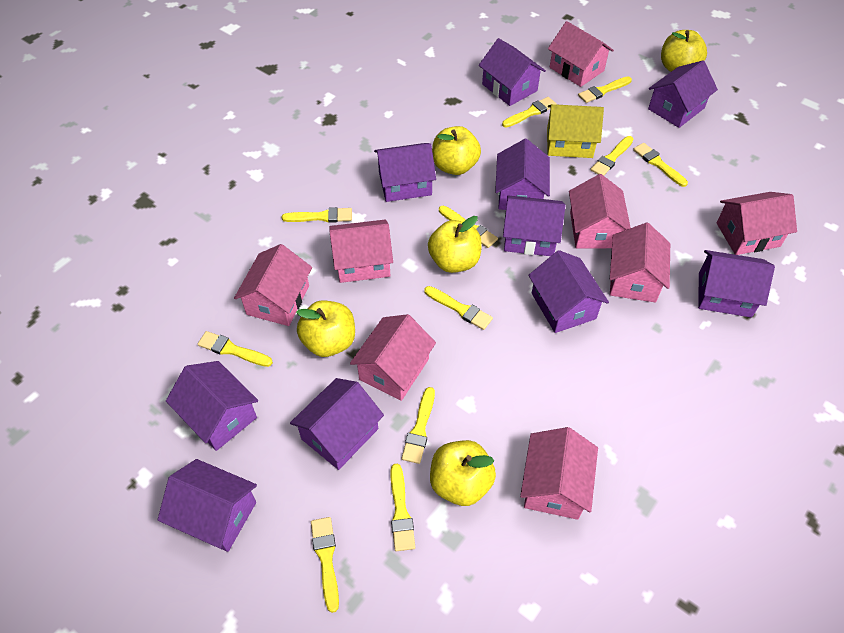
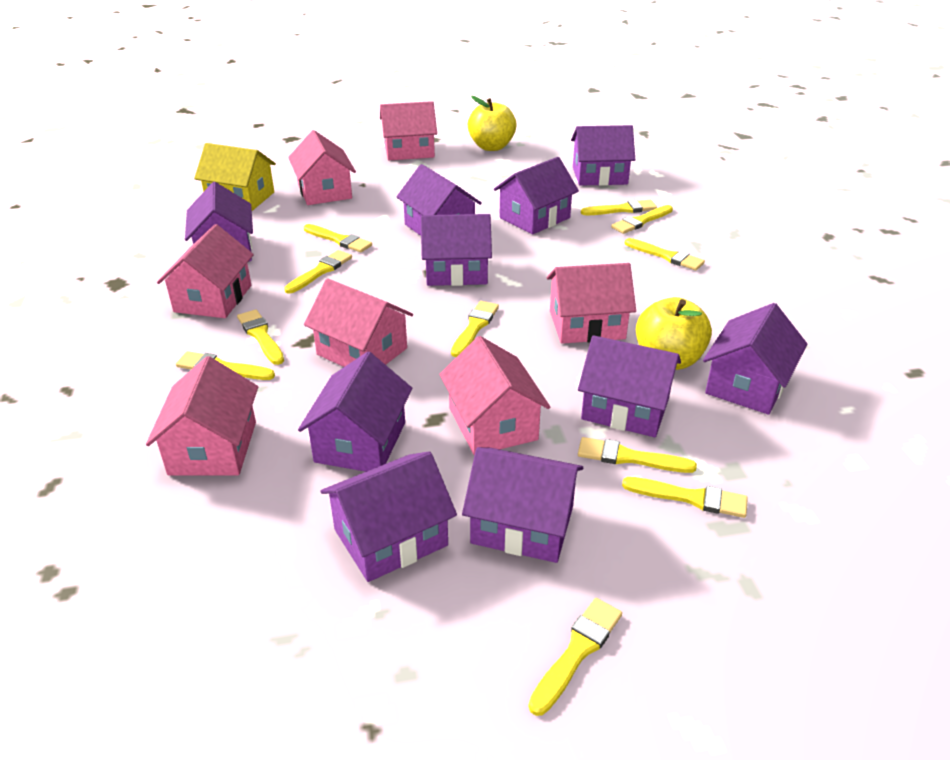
pink house: 8 -> 7
yellow apple: 5 -> 2

